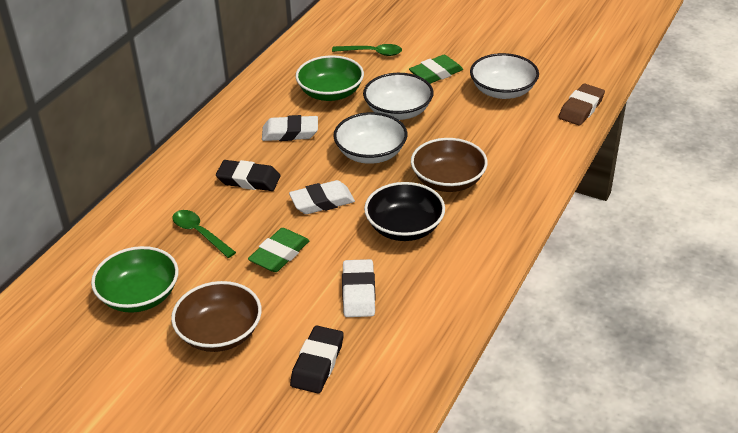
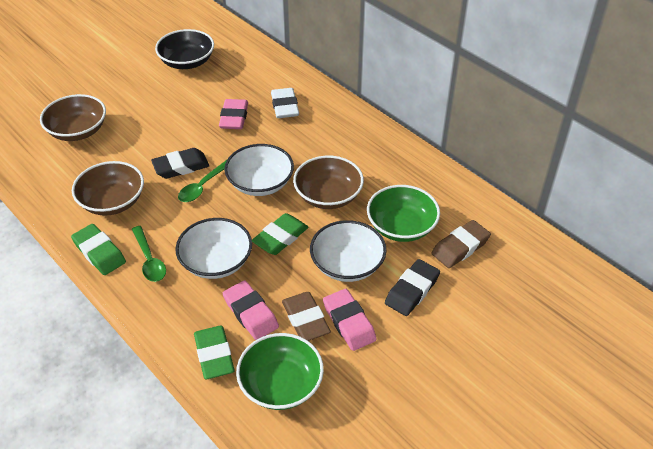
brown bowl: 2 -> 3
brown eraser: 1 -> 2
green eraser: 2 -> 3
pink eraser: 0 -> 3
white eraser: 3 -> 1

